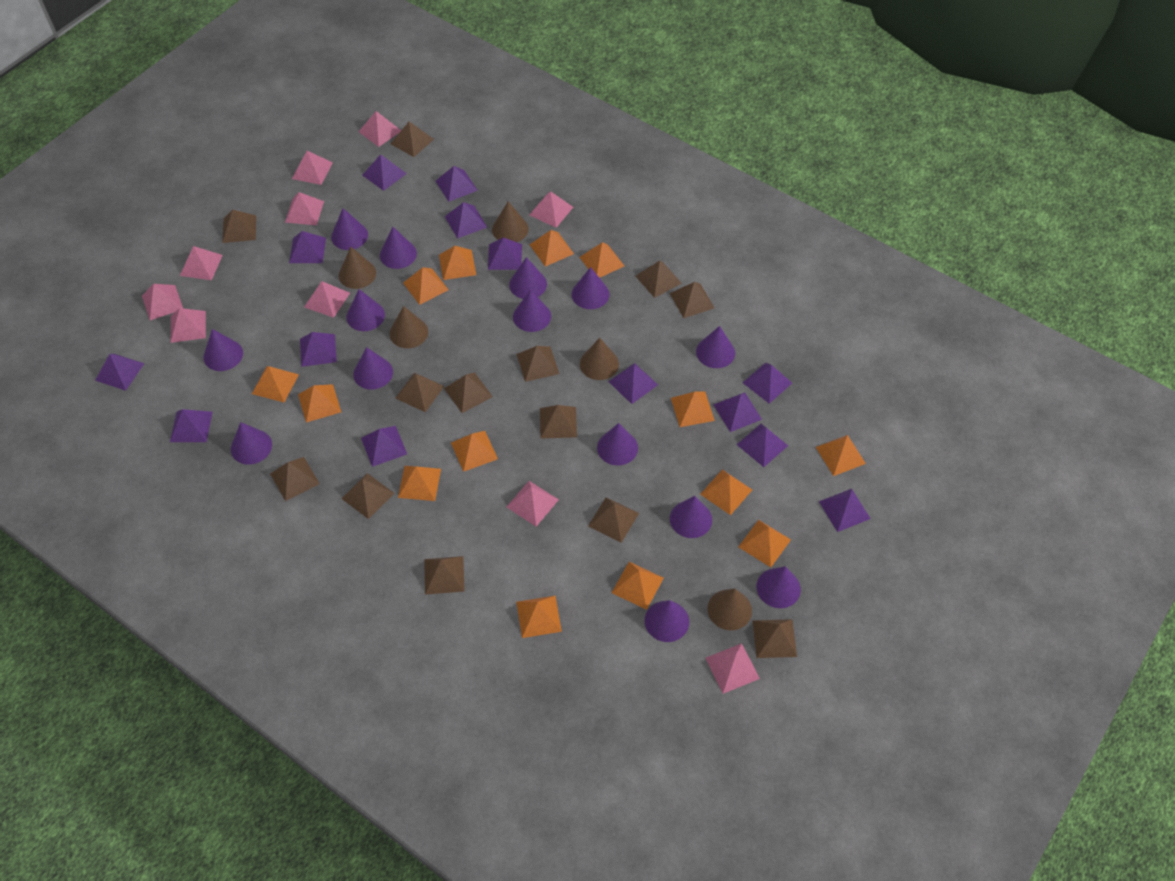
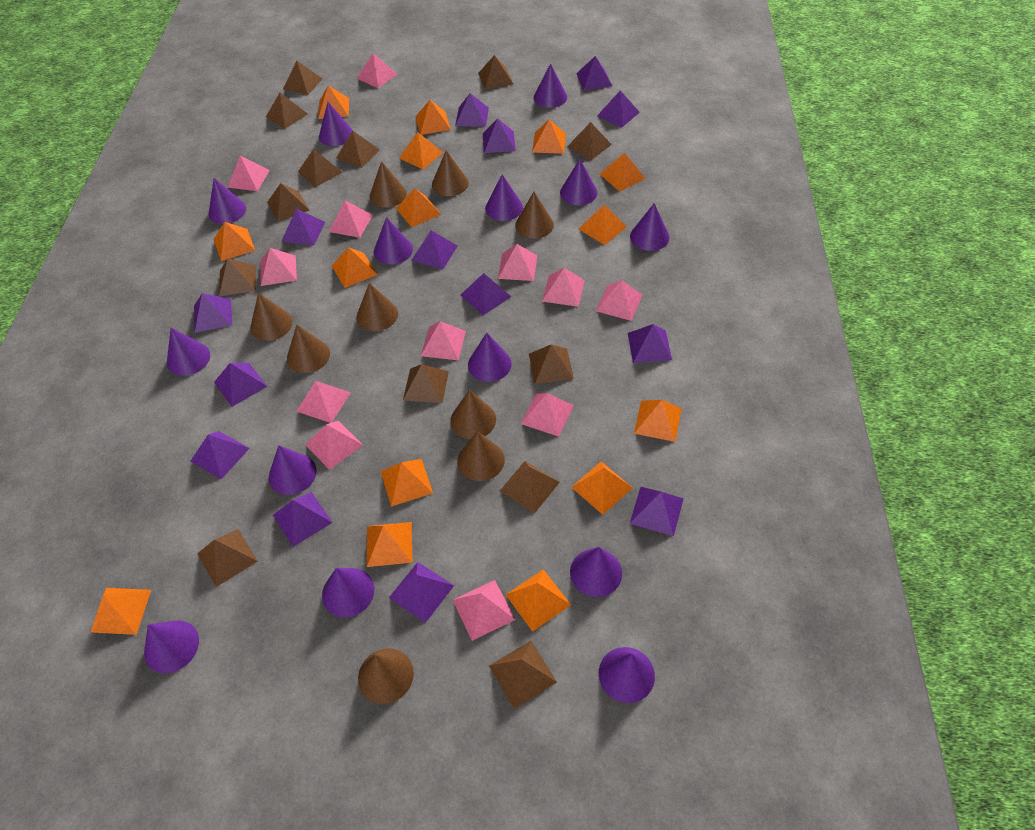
brown cone: 5 -> 9
orange pyramid: 14 -> 15
pink pyramid: 10 -> 12

